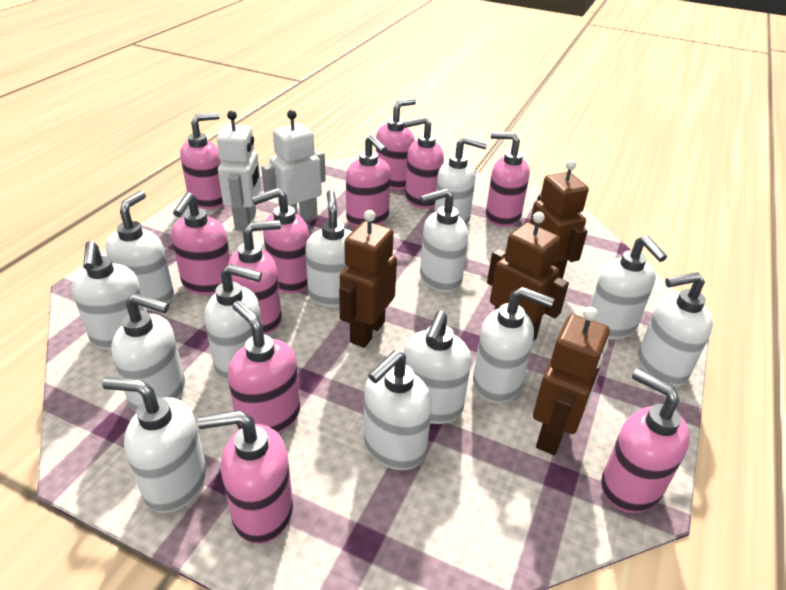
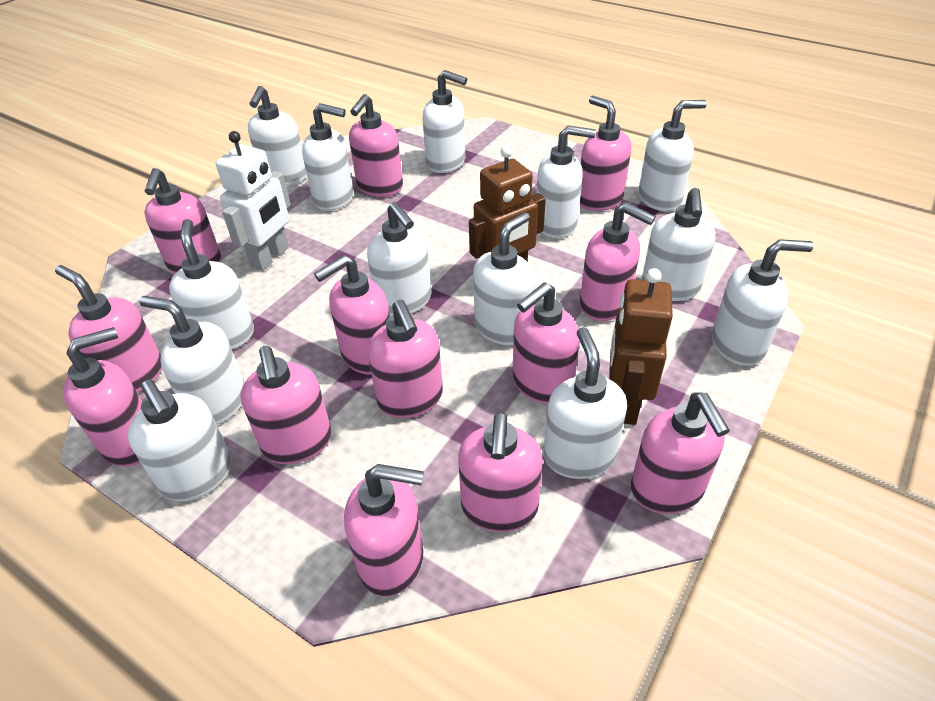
brown robot: 4 -> 2
pink soap dispenser: 11 -> 13
white robot: 2 -> 1

